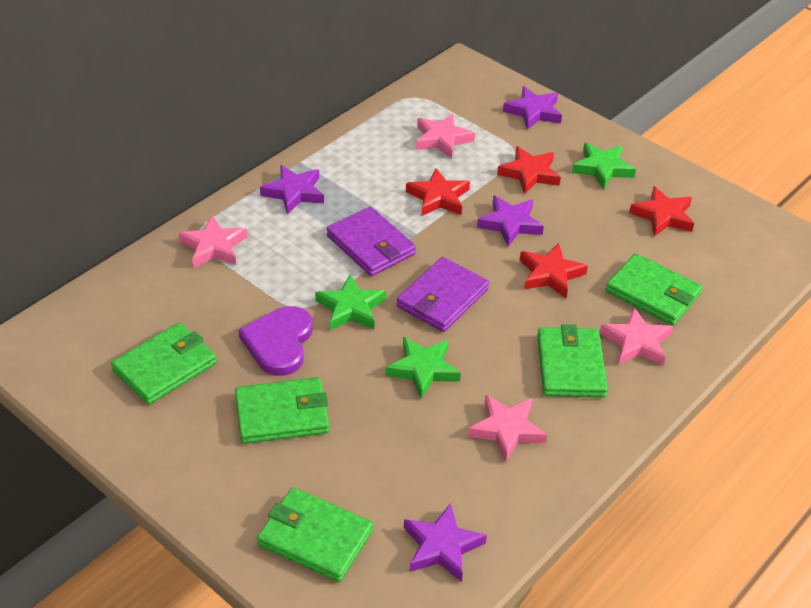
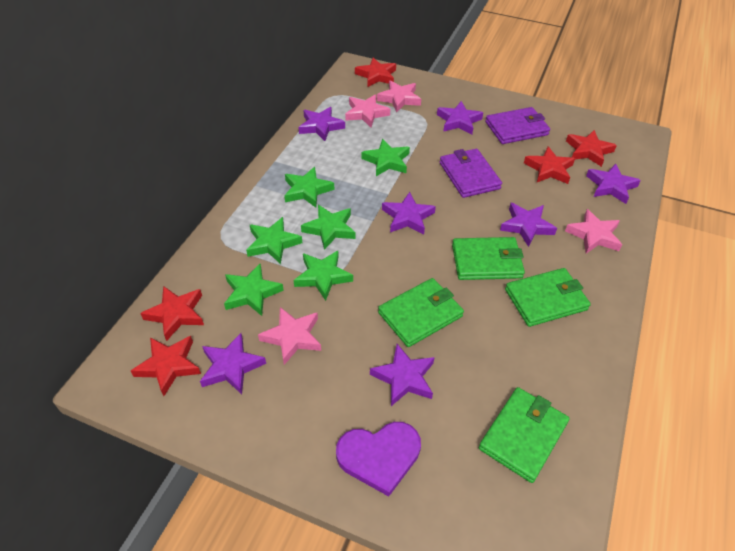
green star: 3 -> 6
green wallet: 5 -> 4
purple star: 4 -> 7
red star: 4 -> 5

